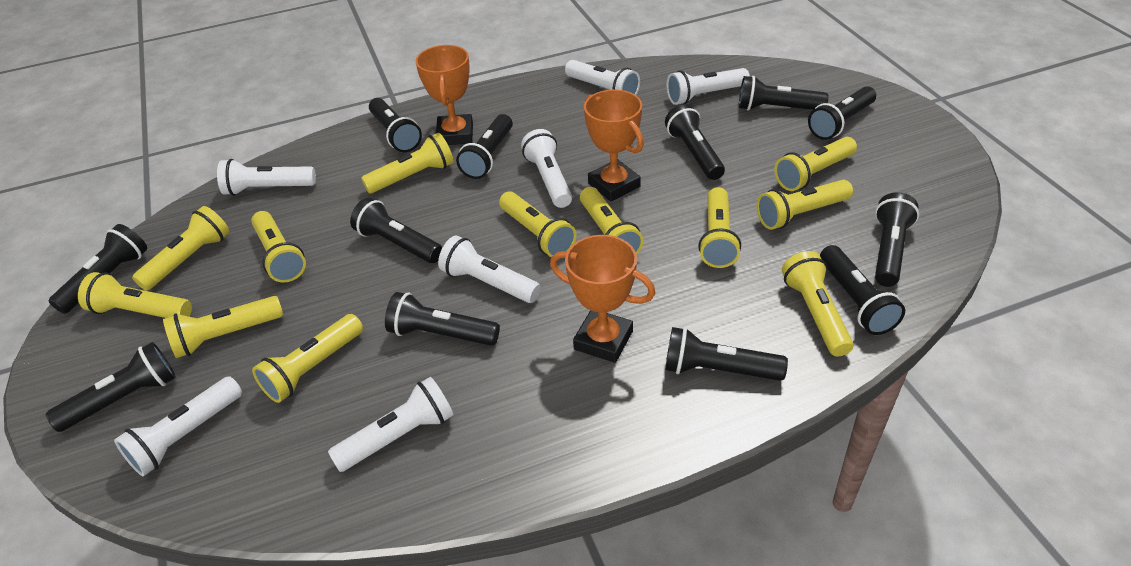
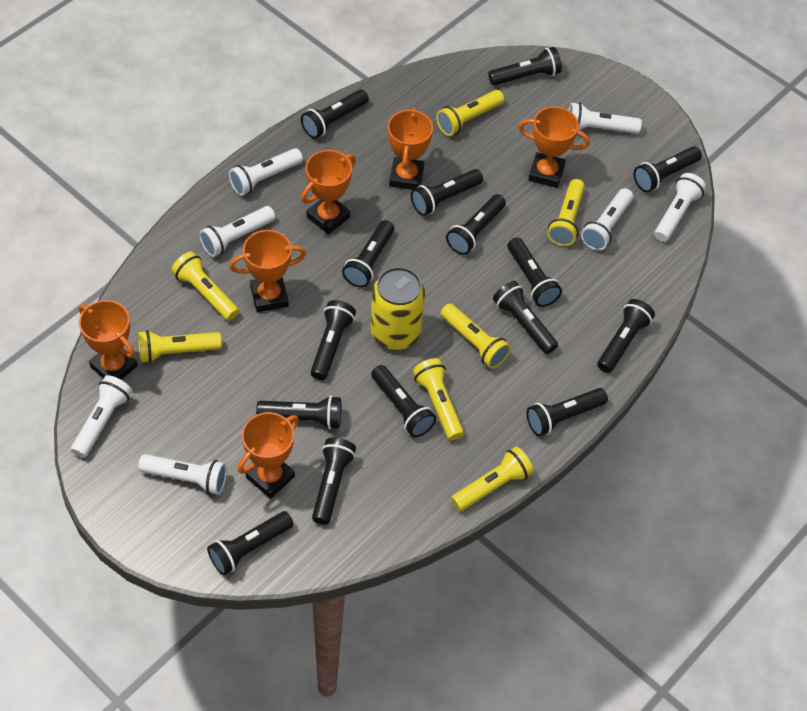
black flashlight: 12 -> 15
orange trophy: 3 -> 6
yellow can: 0 -> 1
yellow flashlight: 12 -> 7

